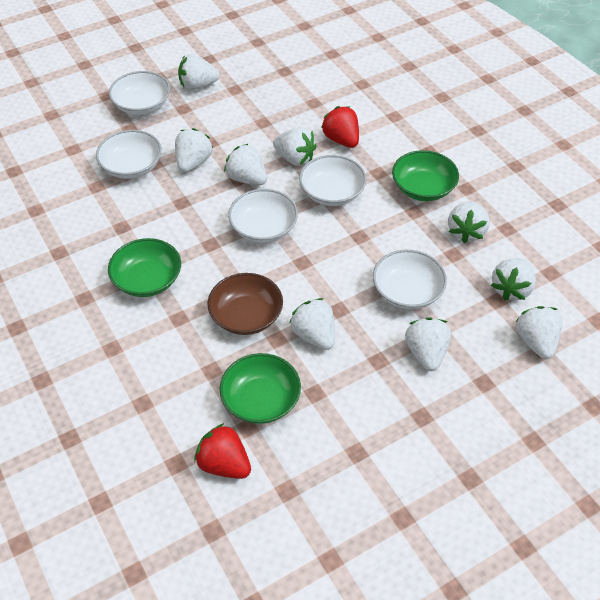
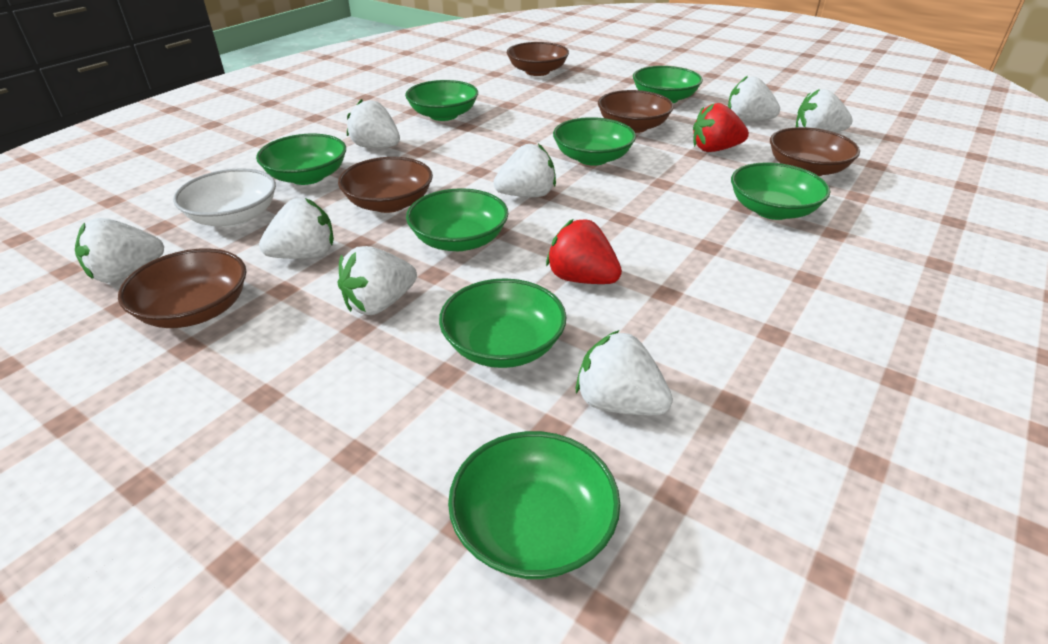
brown bowl: 1 -> 5
green bowl: 3 -> 8
white bowl: 5 -> 1
white strawberry: 9 -> 8

